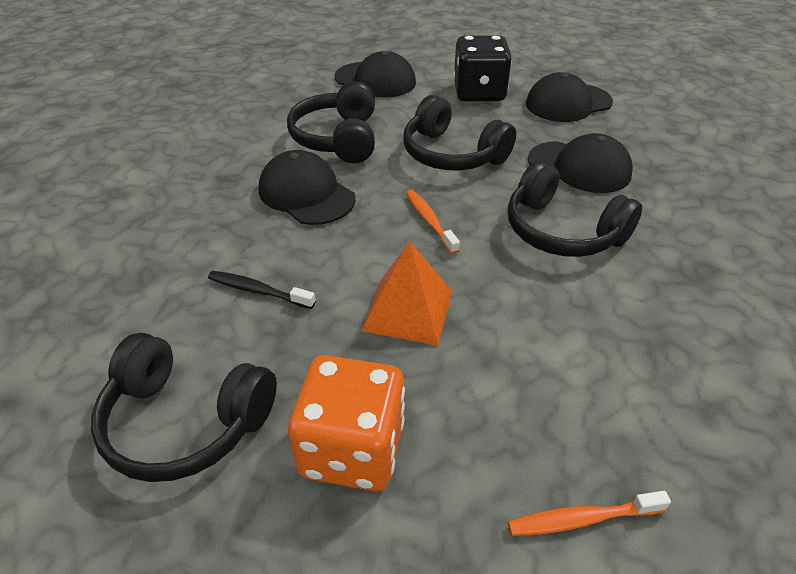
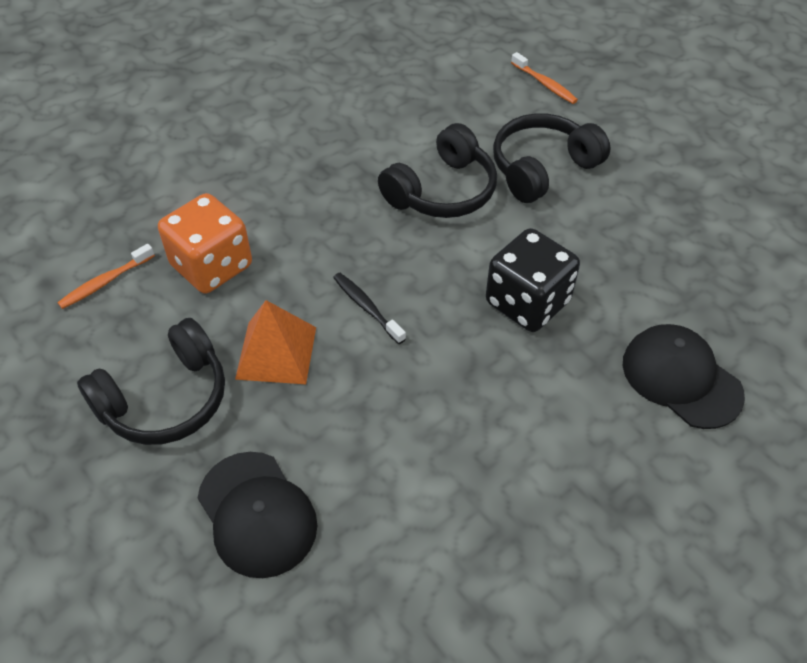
black cap: 4 -> 2
black headphones: 4 -> 3

